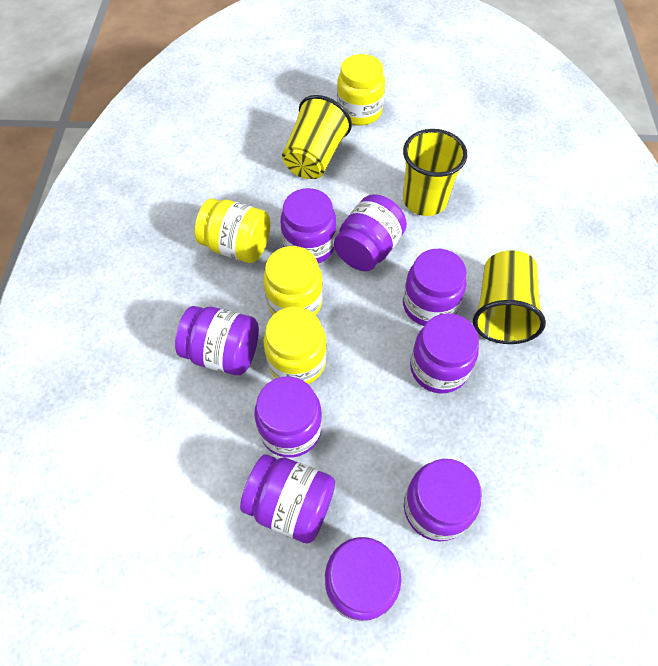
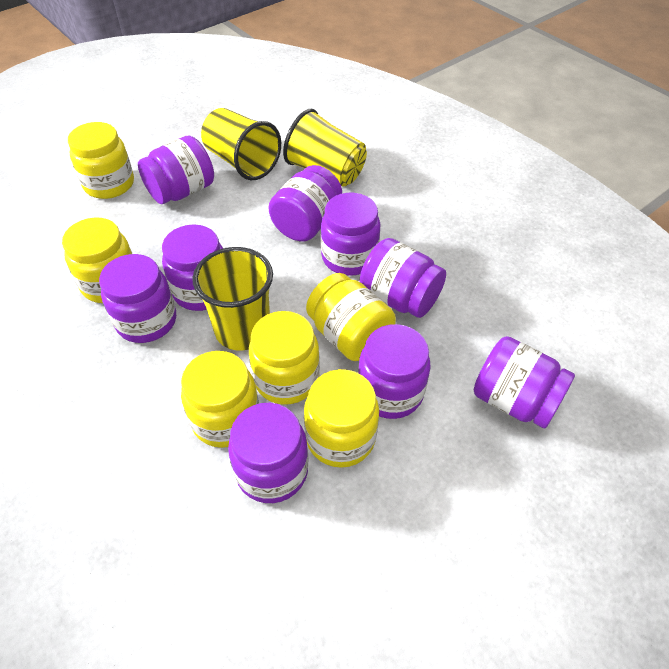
yellow jar: 4 -> 6

